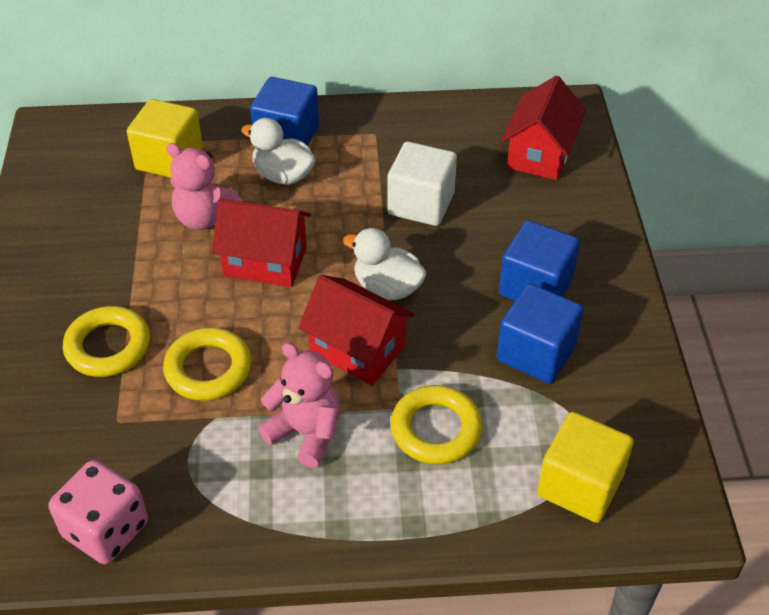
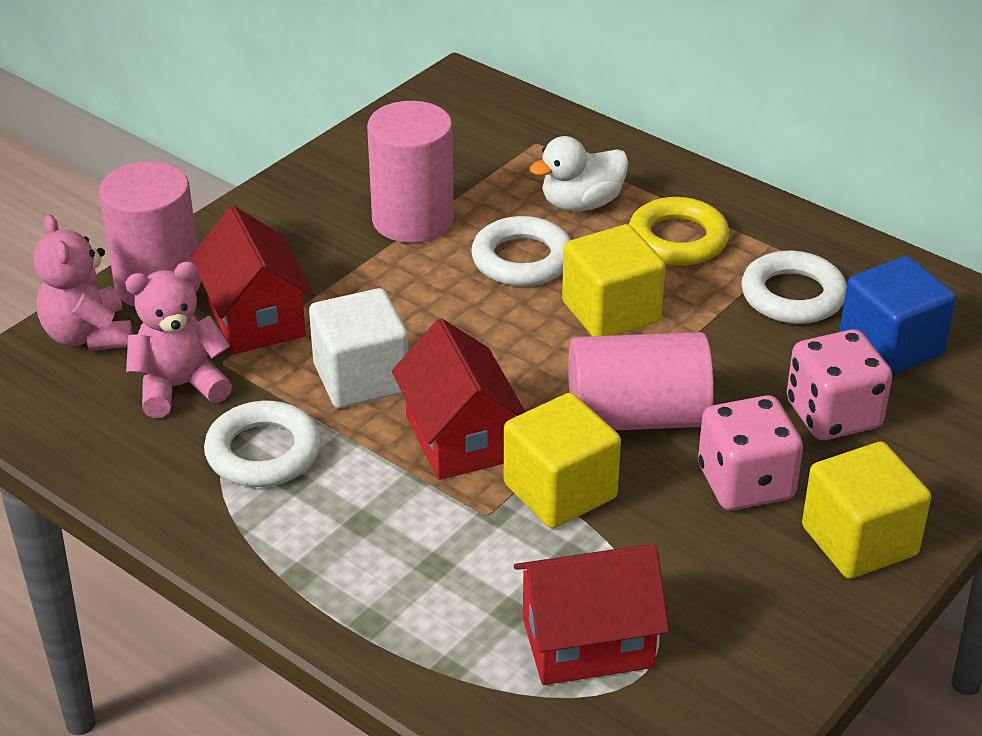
blue cube: 3 -> 1
pink cylinder: 0 -> 3
pink dice: 1 -> 2
white duck: 2 -> 1
white ring: 0 -> 3
yellow cube: 2 -> 3
yellow ring: 3 -> 1

